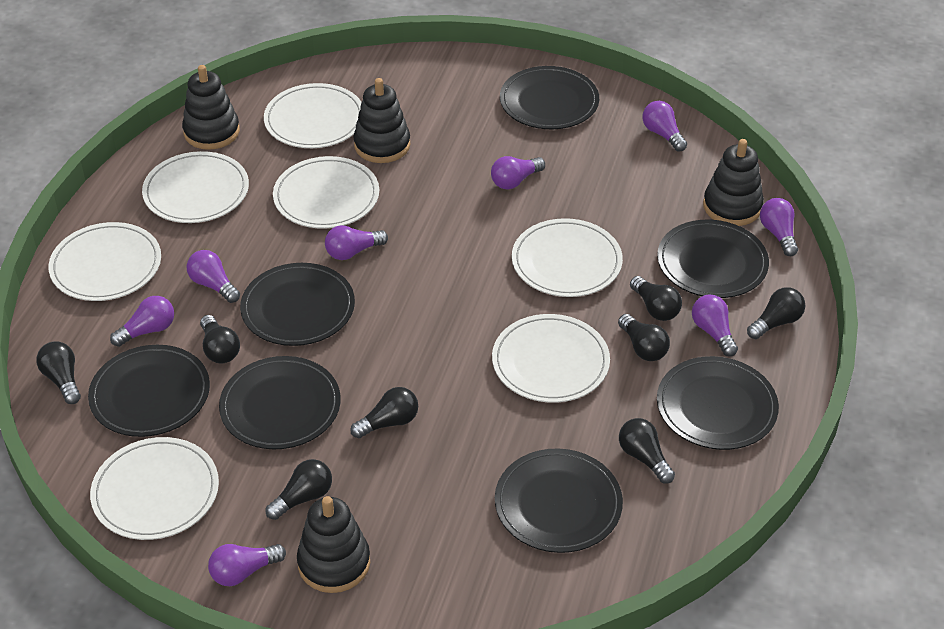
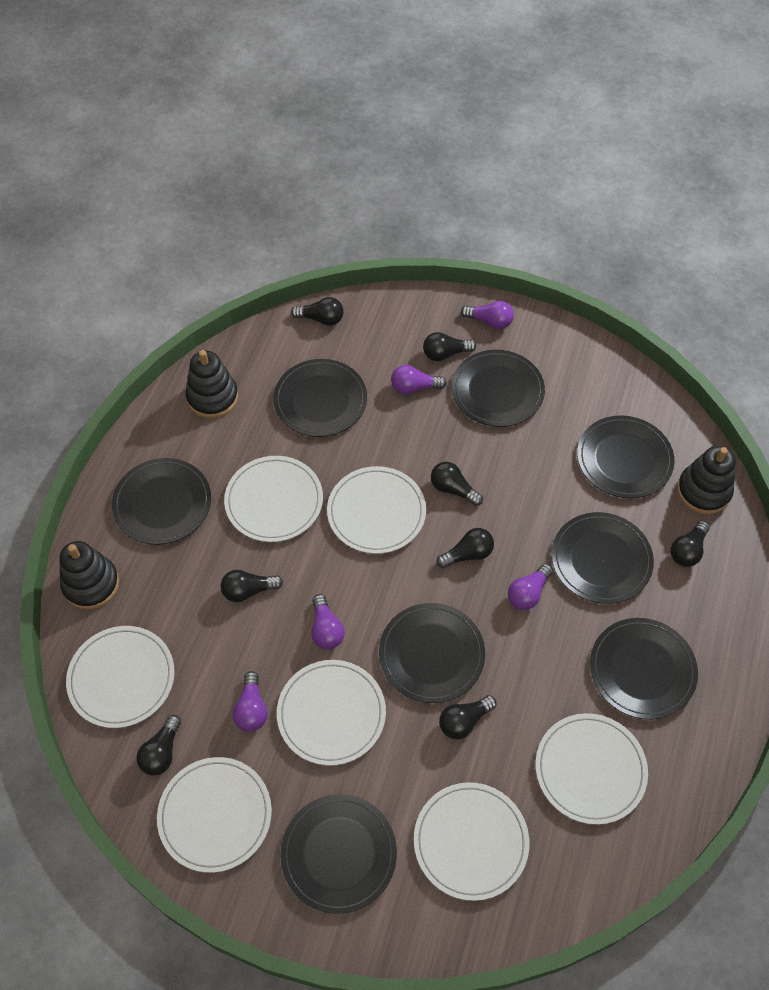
black plate: 7 -> 8
black stacking toy: 4 -> 3
purple light bulb: 8 -> 5

